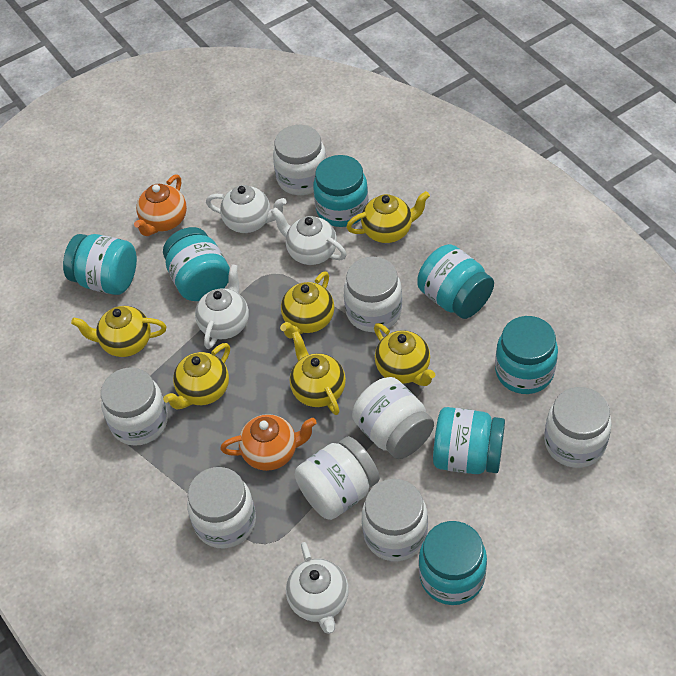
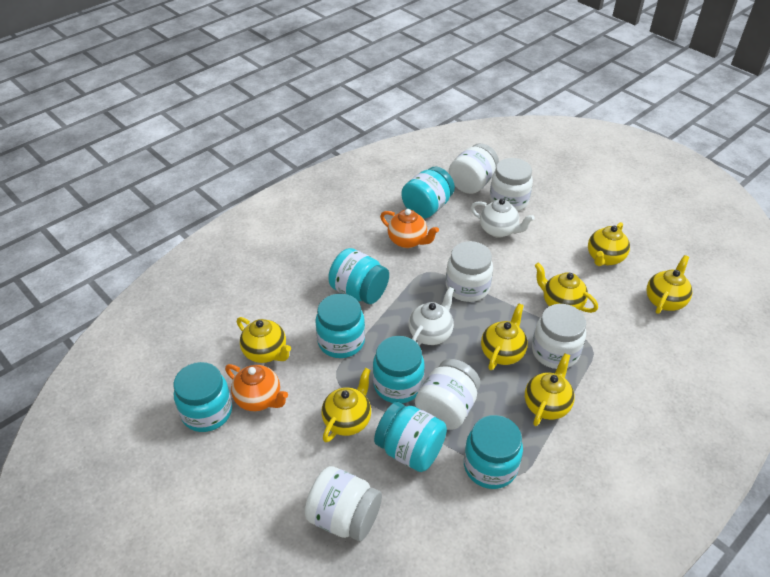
white jar: 8 -> 6
white teapot: 4 -> 2
yellow teapot: 6 -> 7

